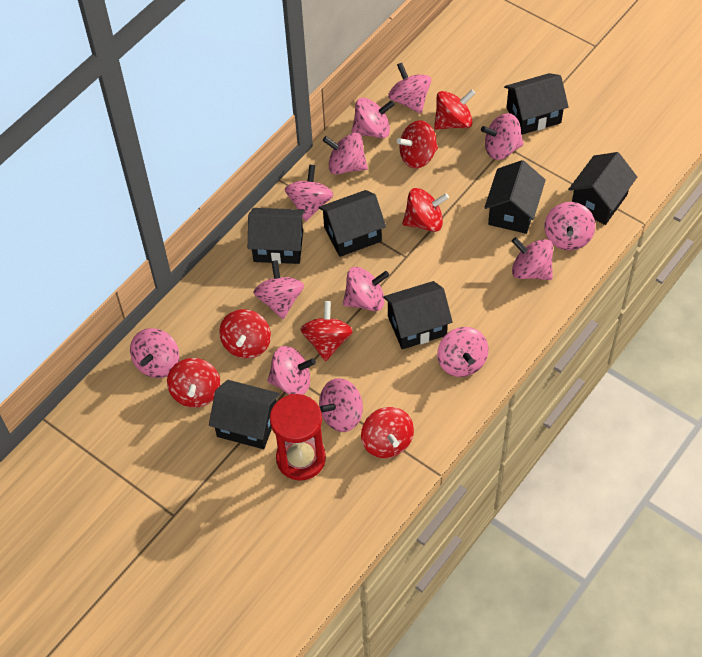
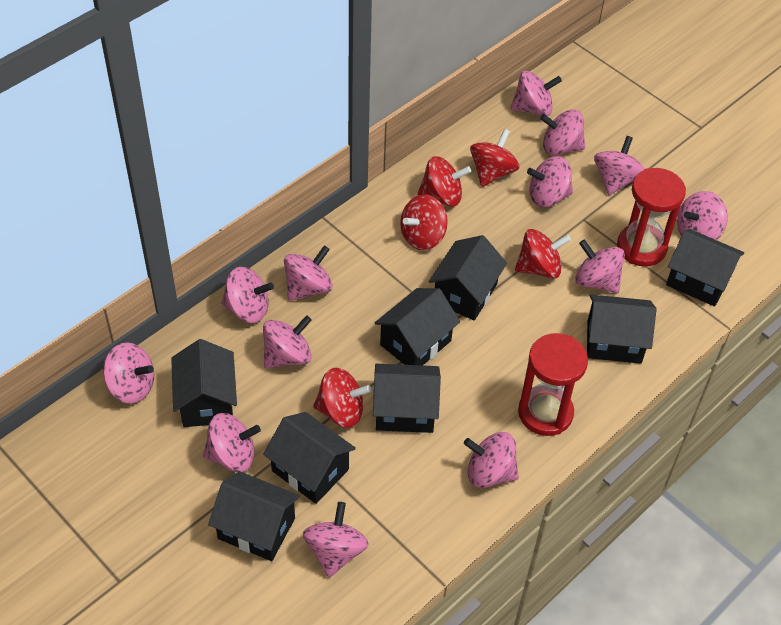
black house: 7 -> 8
red hourglass: 1 -> 2
red spinning top: 7 -> 5

